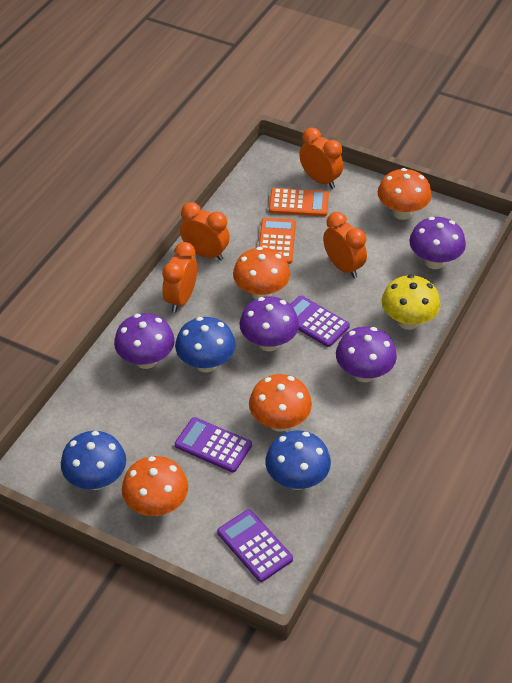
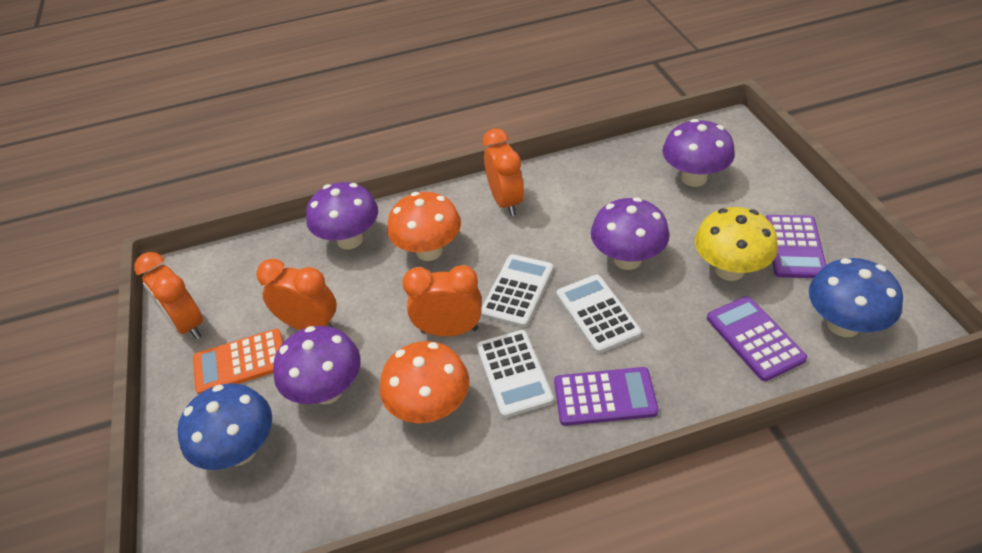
blue mushroom: 3 -> 2
orange calculator: 2 -> 1
orange mushroom: 4 -> 2
white calculator: 0 -> 3

